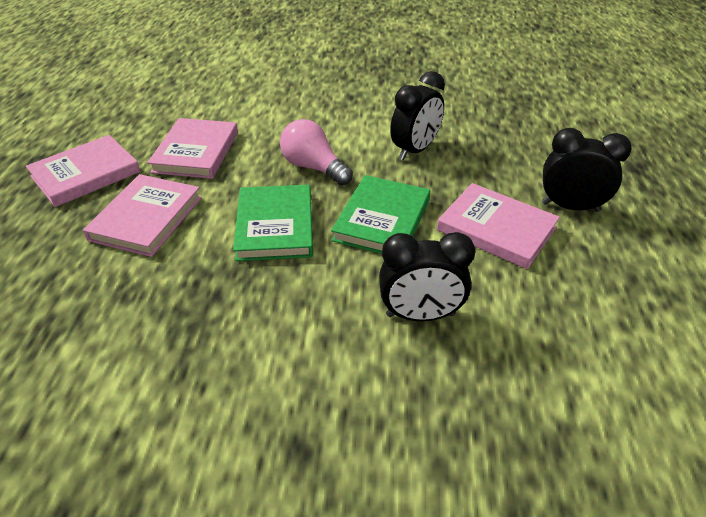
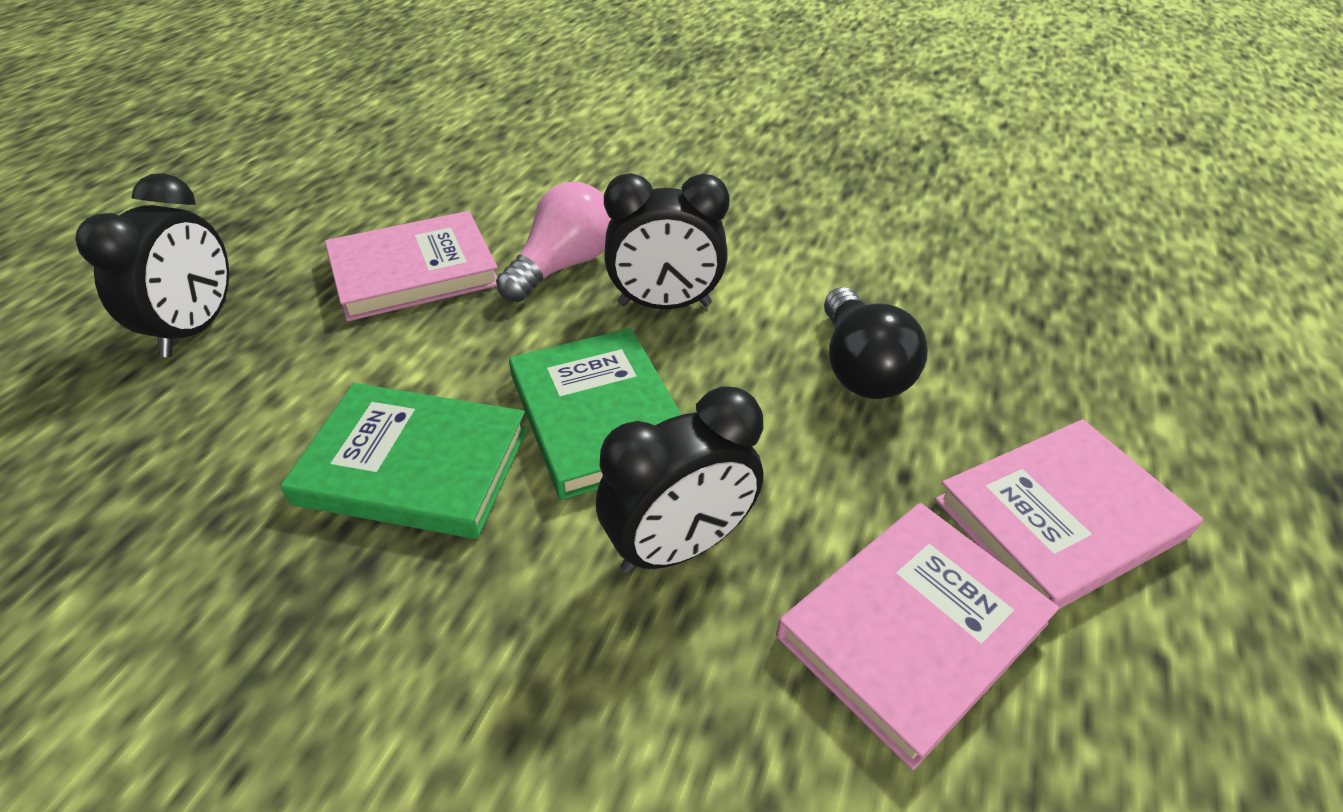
black light bulb: 0 -> 1
pink book: 4 -> 3

